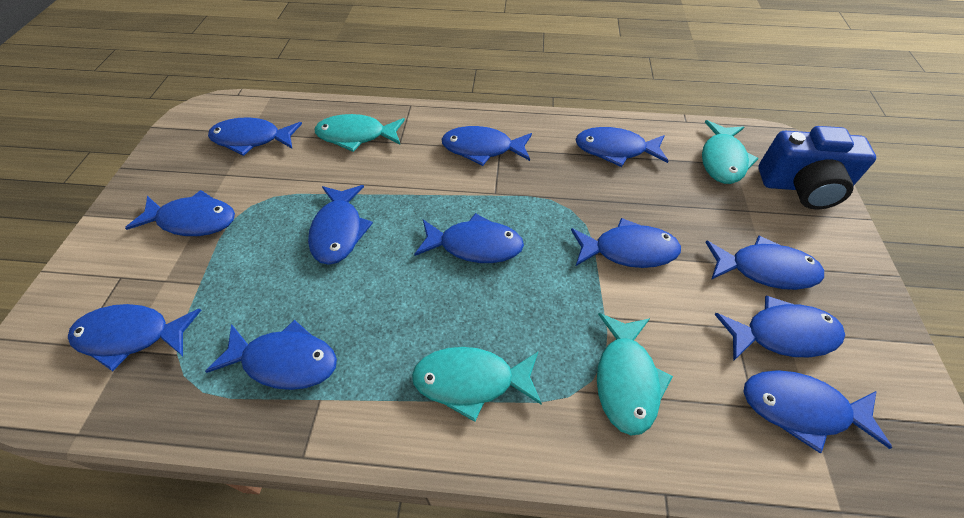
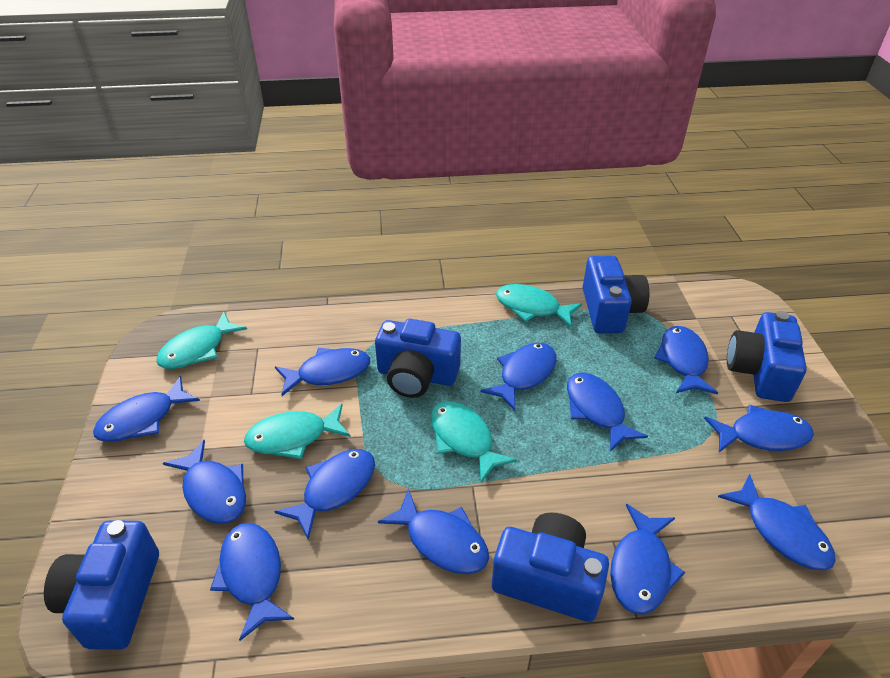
blue camera: 1 -> 5

